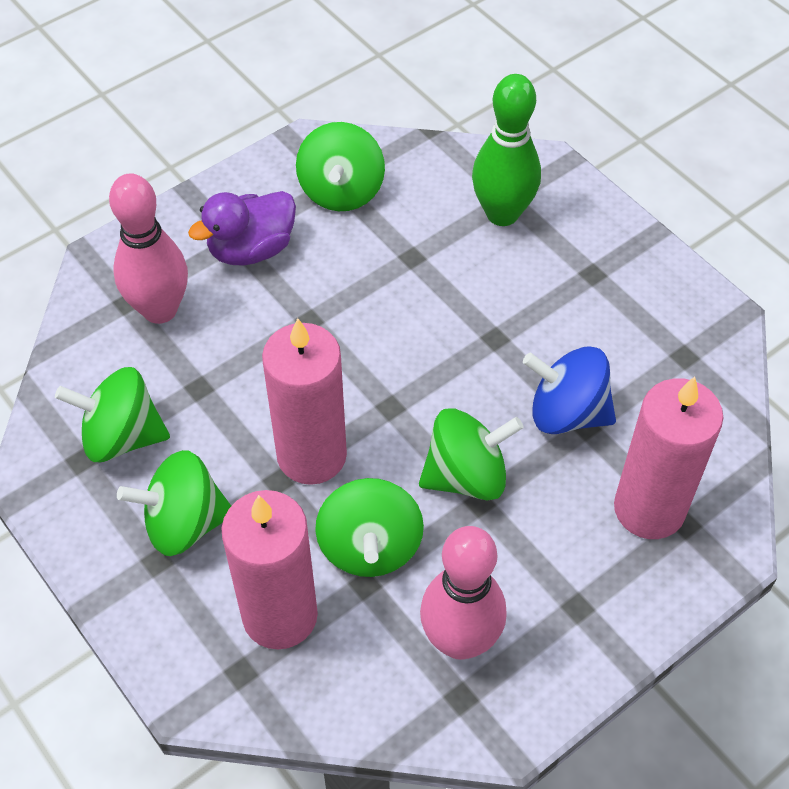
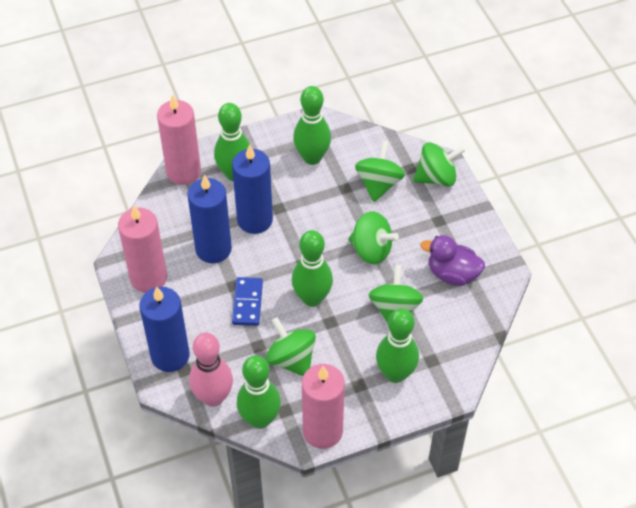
blue candle: 0 -> 3
blue domino: 0 -> 1
blue spinning top: 1 -> 0
green bowling pin: 1 -> 5
pink bowling pin: 2 -> 1

